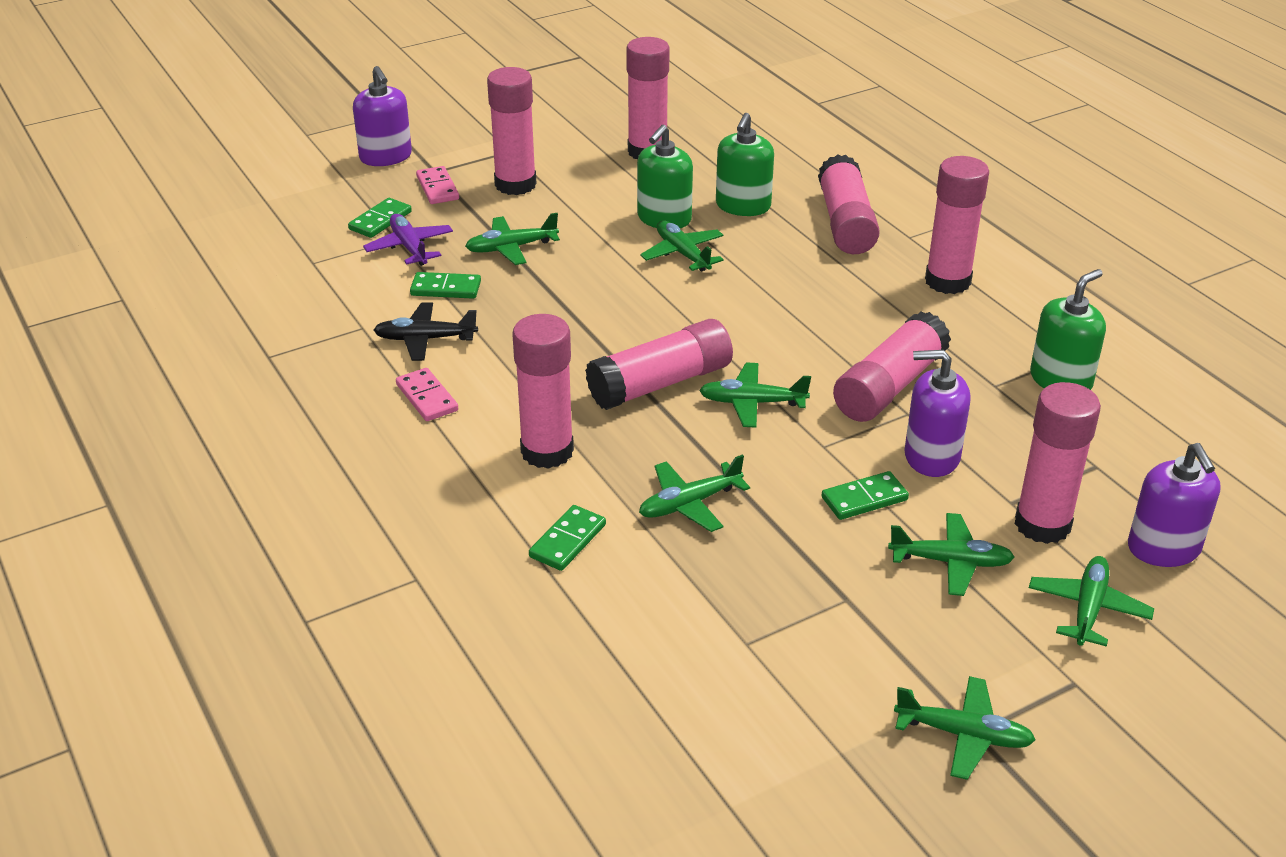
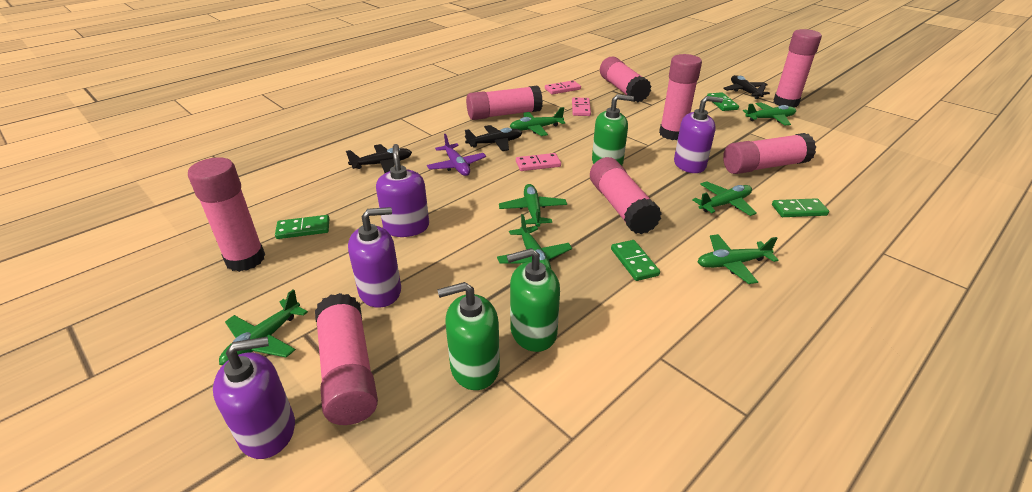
black plane: 1 -> 3
pink domino: 2 -> 3
purple soap dispenser: 3 -> 4

